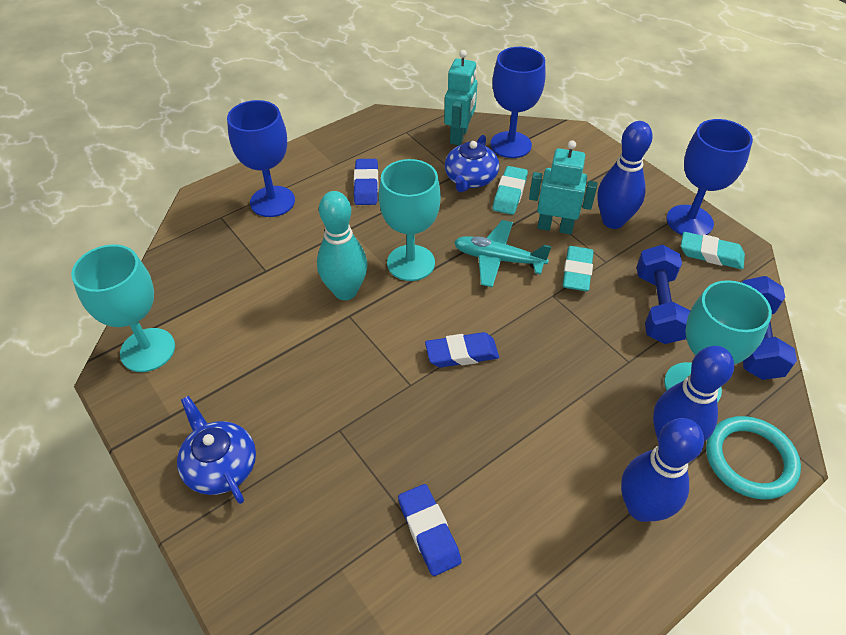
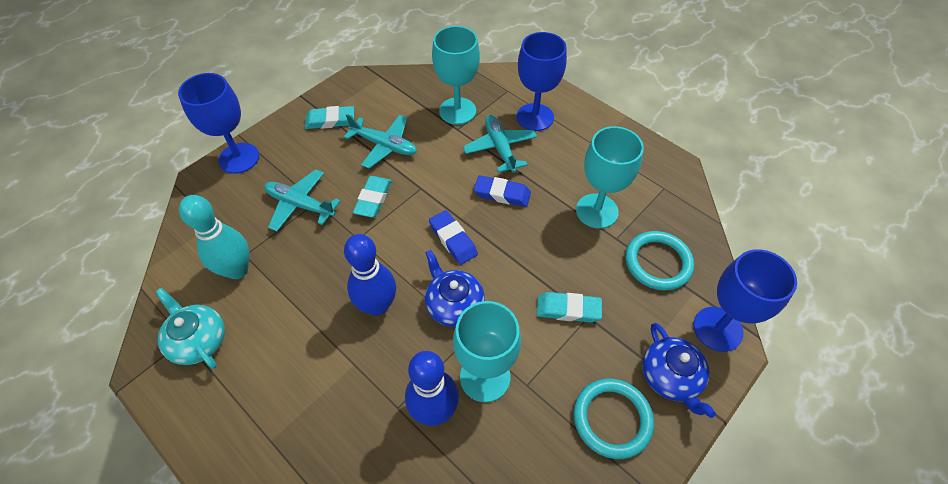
blue bowling pin: 3 -> 2
blue dumbbell: 2 -> 0
blue eraser: 3 -> 2
turquoise plane: 1 -> 3
turquoise ring: 1 -> 2
turquoise robot: 2 -> 0
turquoise teapot: 0 -> 1

